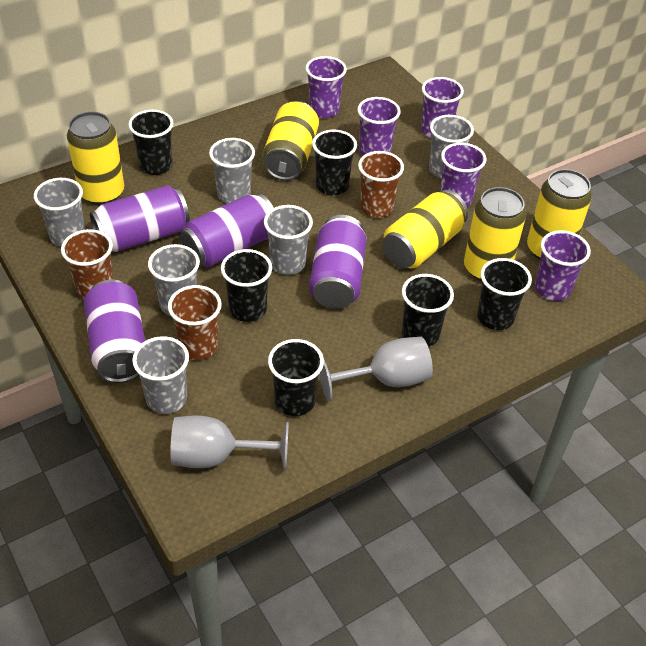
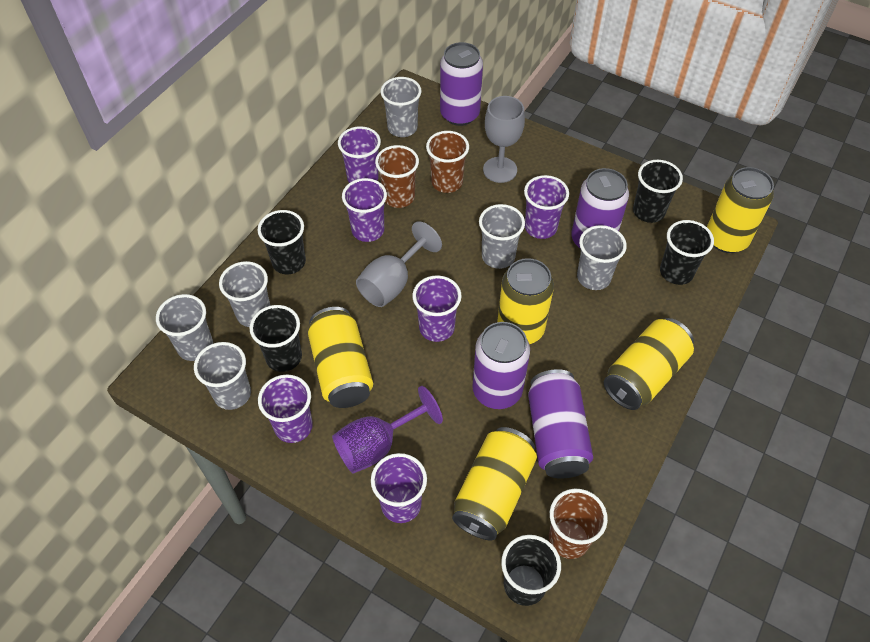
black cup: 6 -> 5
purple cup: 5 -> 6
purple goblet: 0 -> 1

